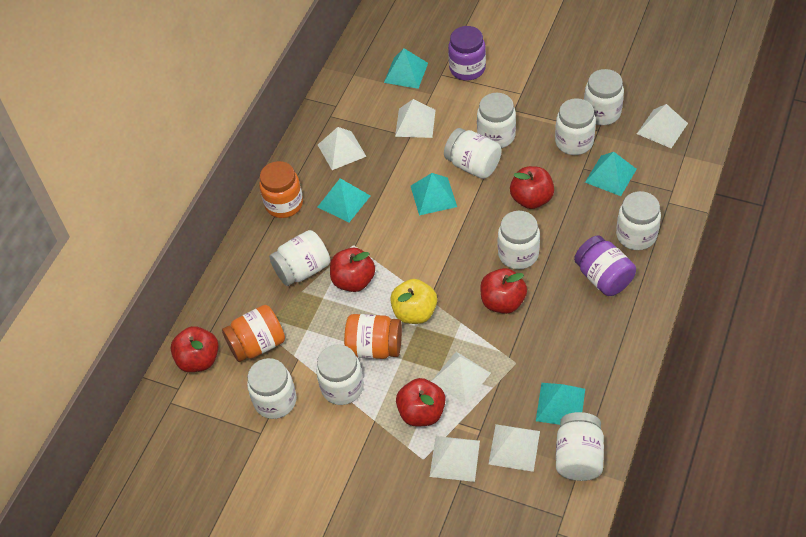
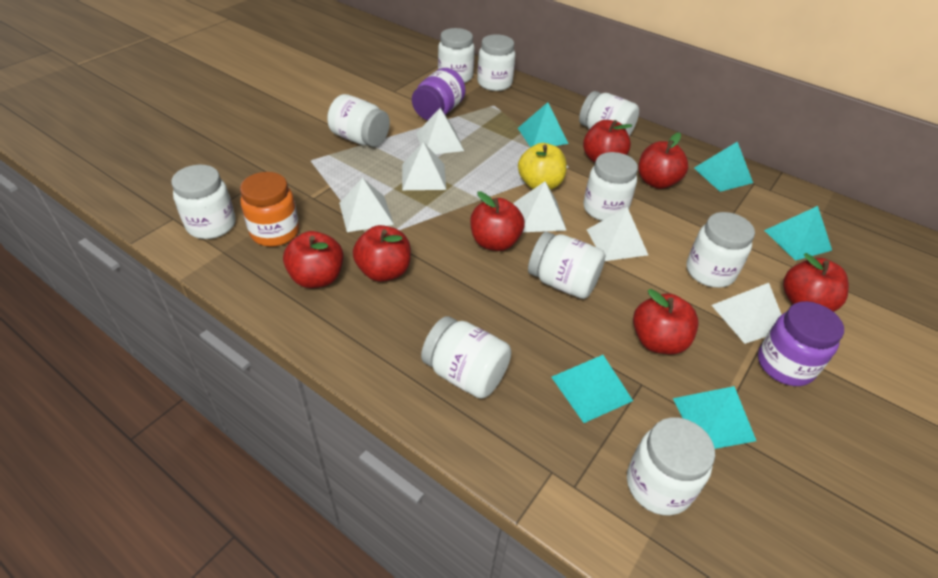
orange jar: 3 -> 1
red apple: 5 -> 7

